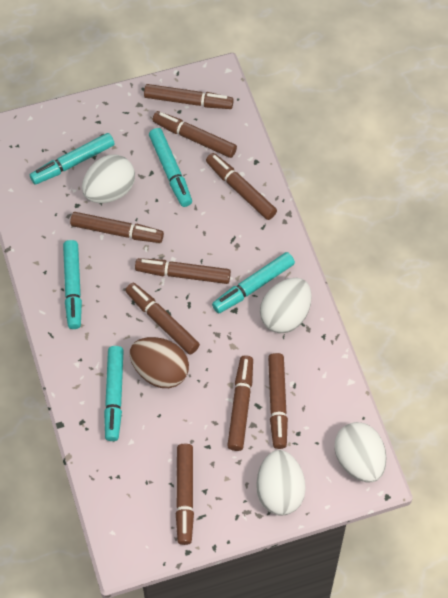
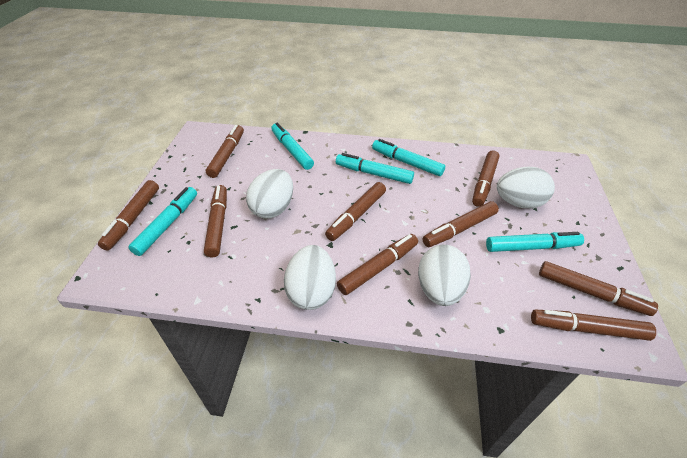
brown egg: 1 -> 0

